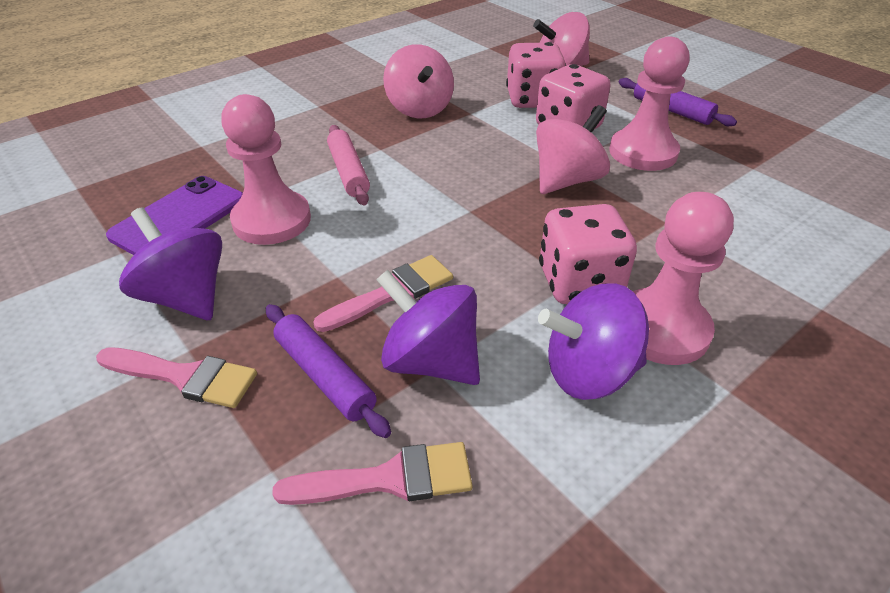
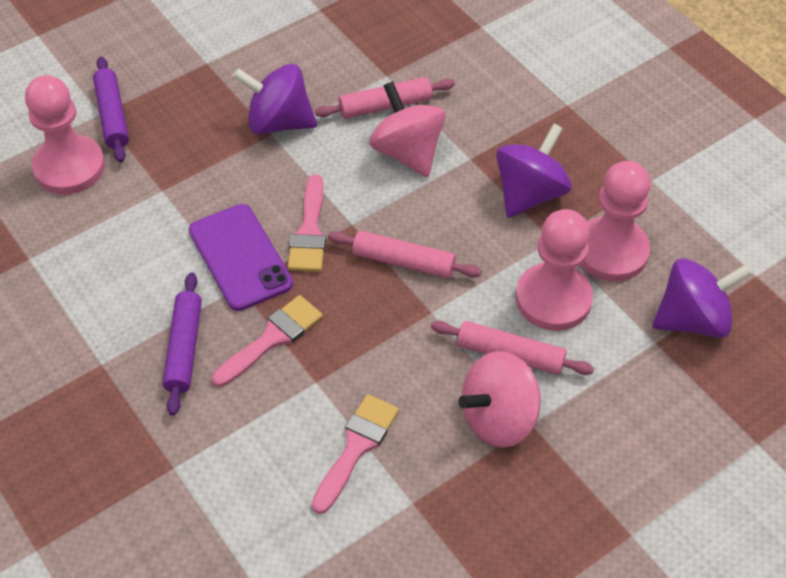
pink dice: 3 -> 0
pink rolling pin: 1 -> 3
pink spinning top: 3 -> 2

